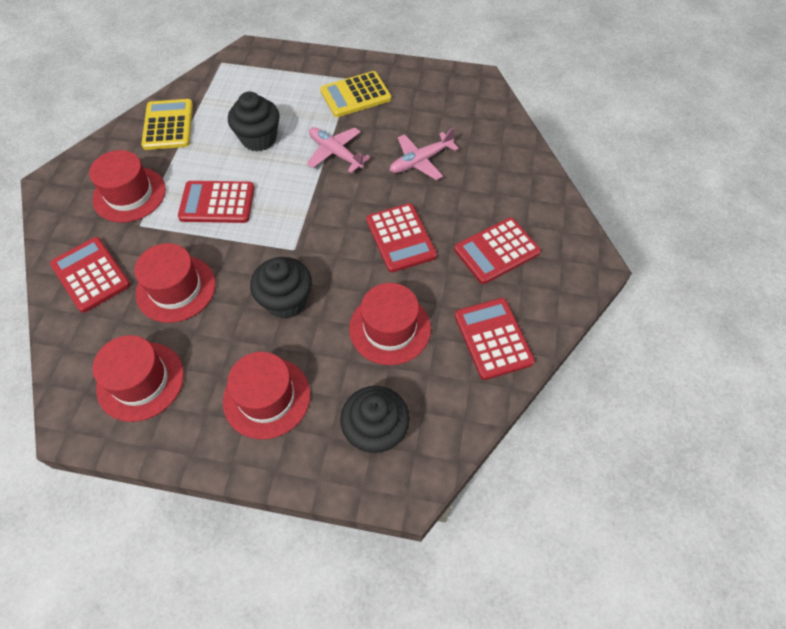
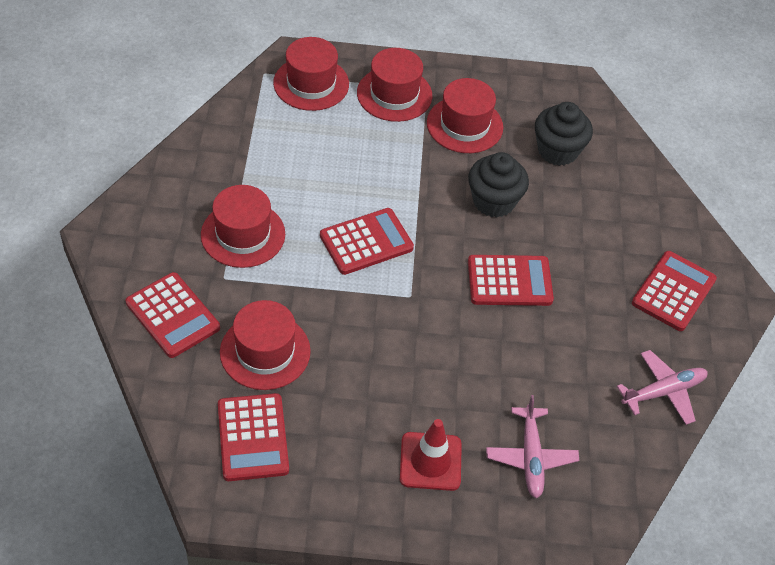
black cupcake: 3 -> 2
red traffic cone: 0 -> 1
yellow calculator: 2 -> 0

